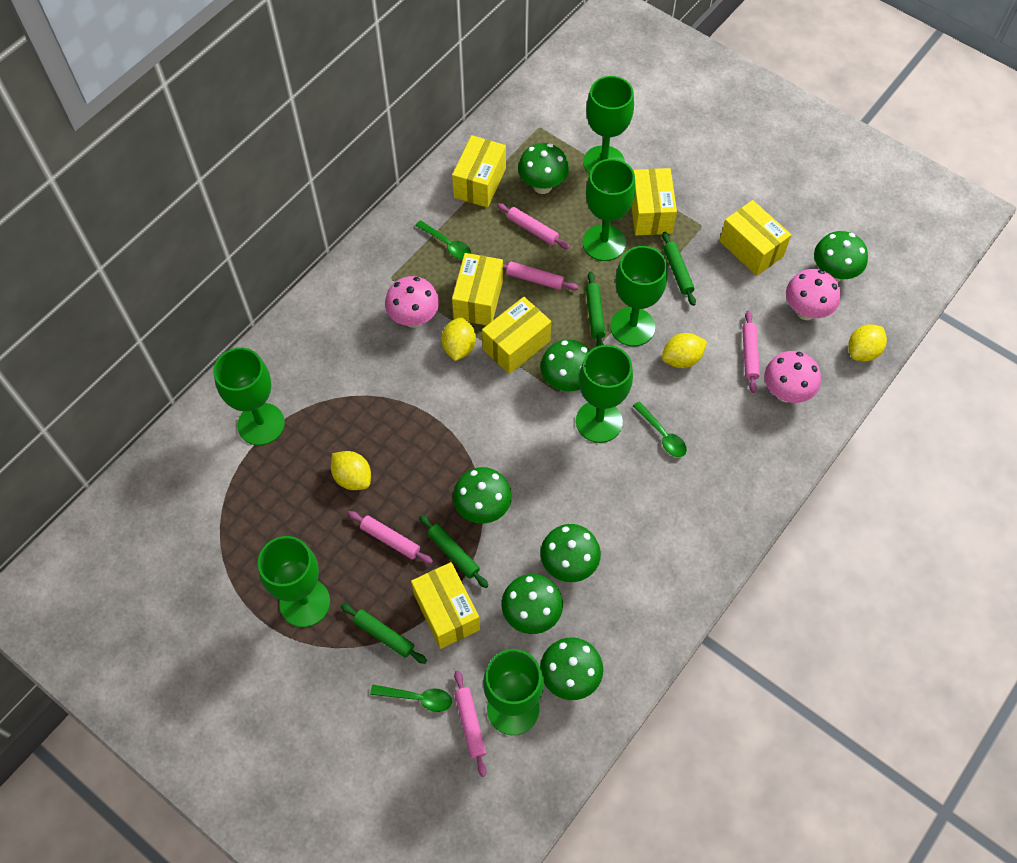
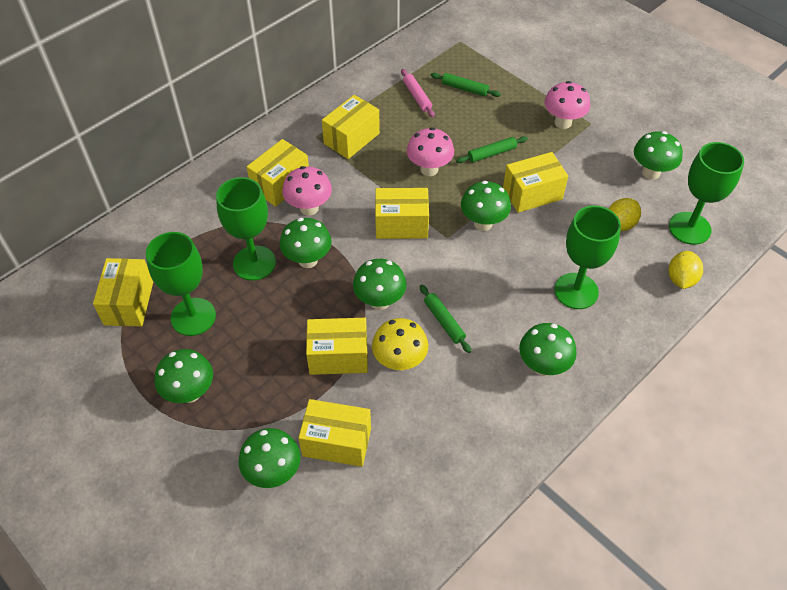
green goblet: 7 -> 4
green rolling pin: 4 -> 3
green spoon: 3 -> 0
pink rolling pin: 5 -> 1
yellow box: 6 -> 7
yellow lemon: 4 -> 2
yellow mushroom: 0 -> 1

